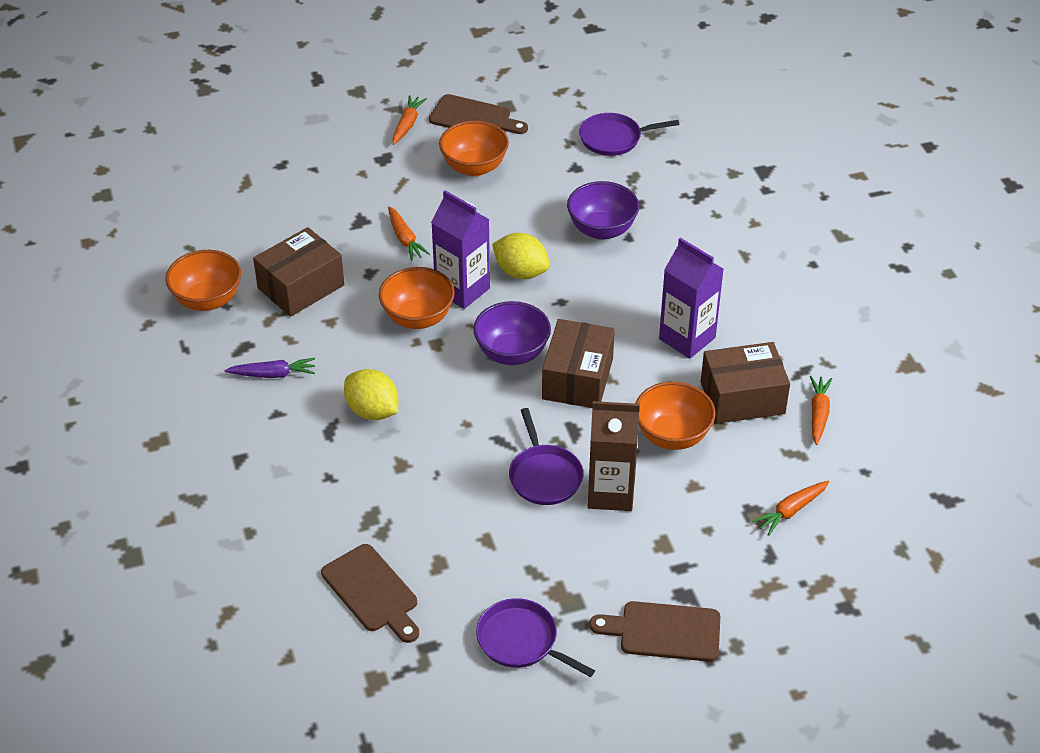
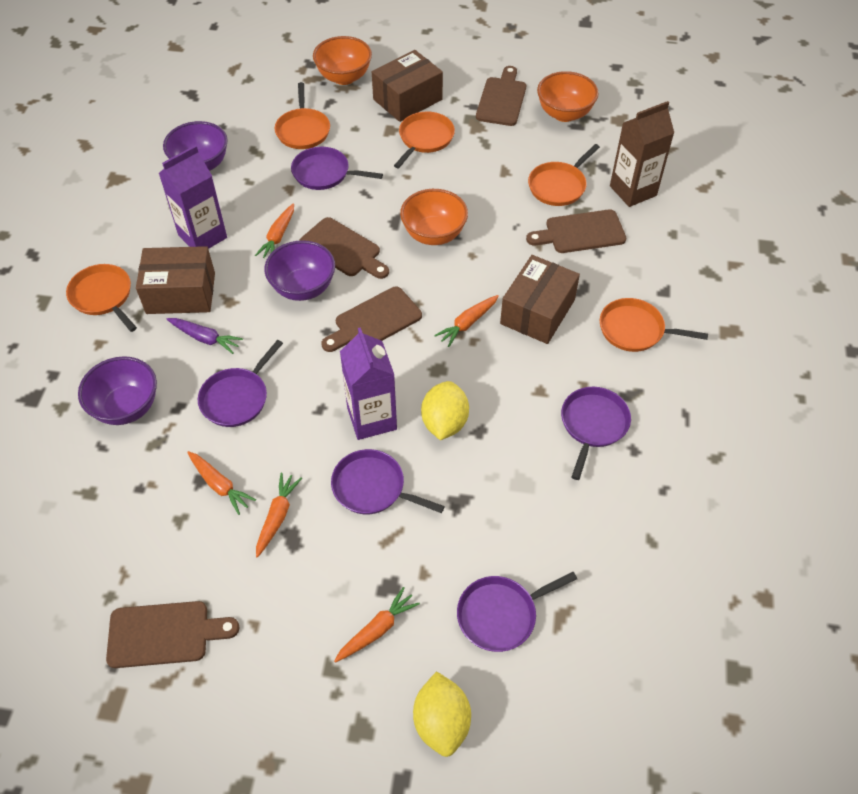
brown cutting board: 3 -> 5
orange bowl: 4 -> 3
orange carrot: 4 -> 5
orange pan: 0 -> 5
purple bowl: 2 -> 3
purple pan: 3 -> 5

